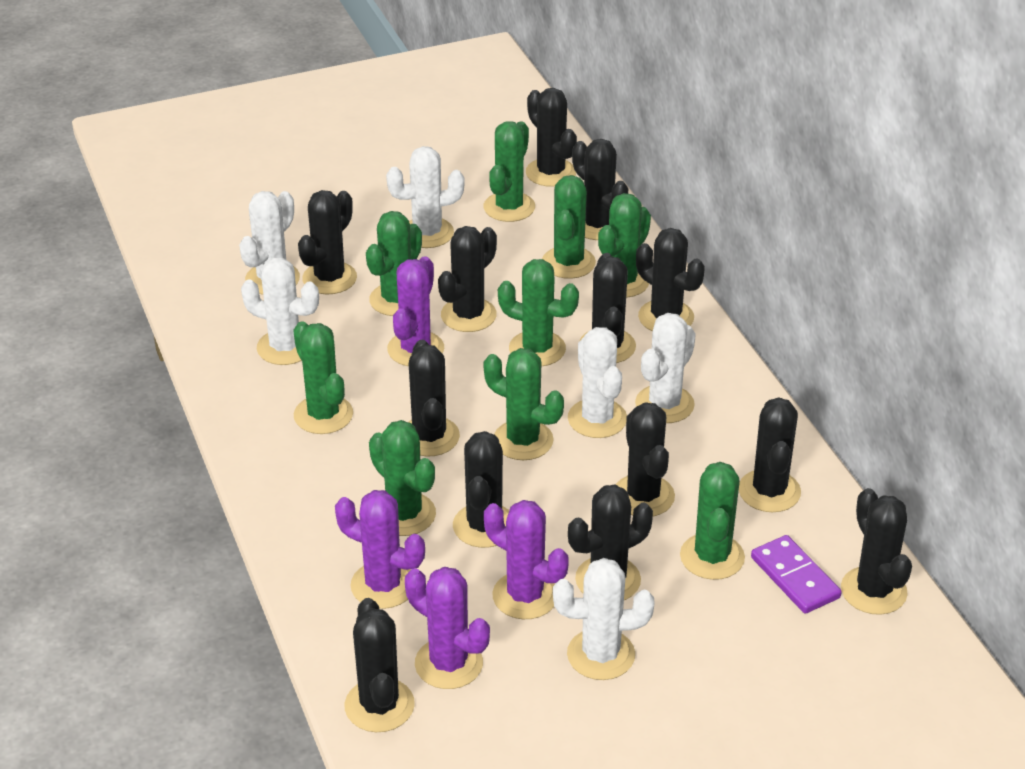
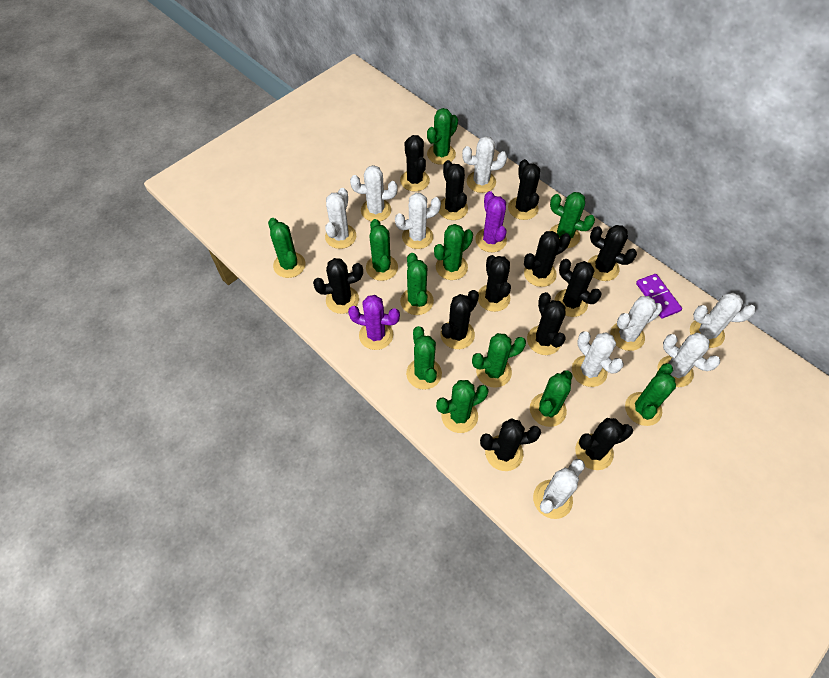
black cactus: 13 -> 12
green cactus: 9 -> 11
purple cactus: 4 -> 2
white cactus: 6 -> 9

